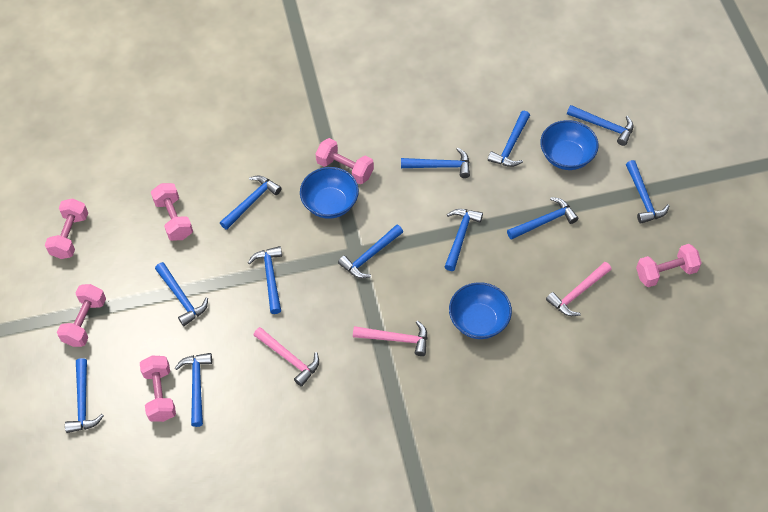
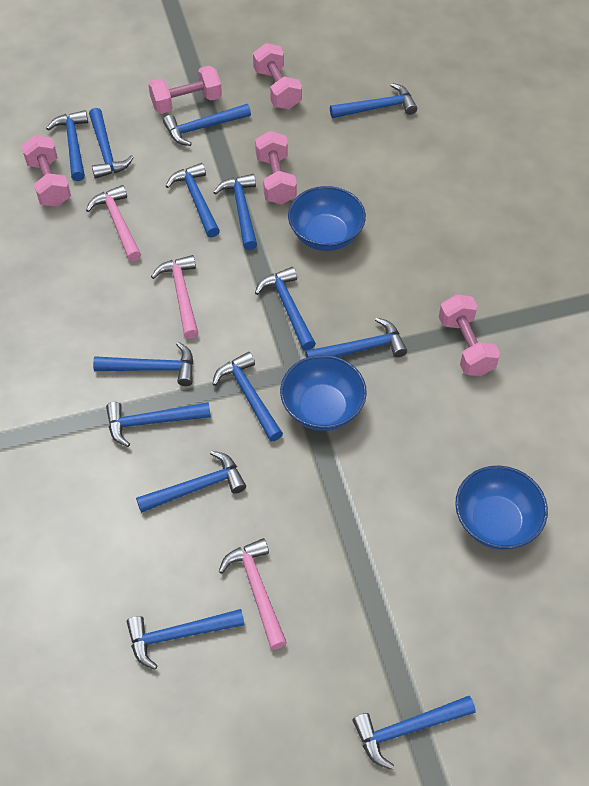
blue hammer: 12 -> 14
pink dumbbell: 6 -> 5

